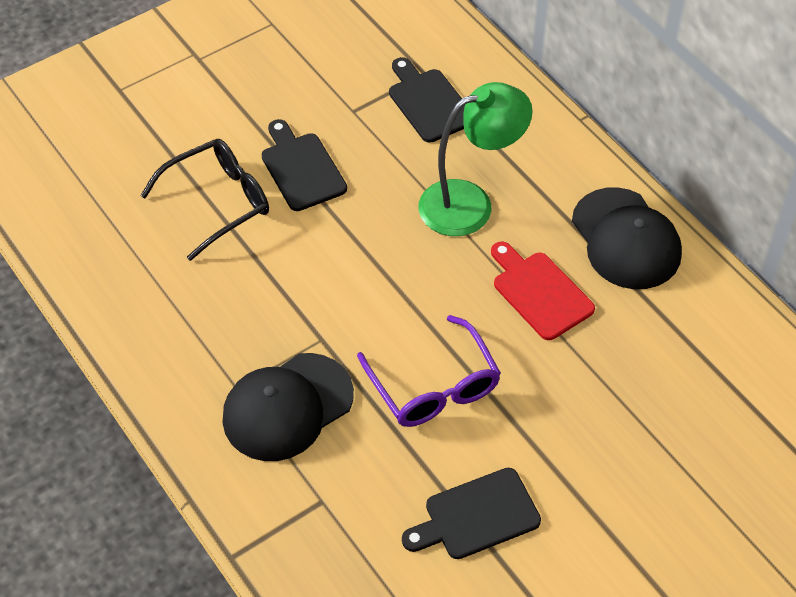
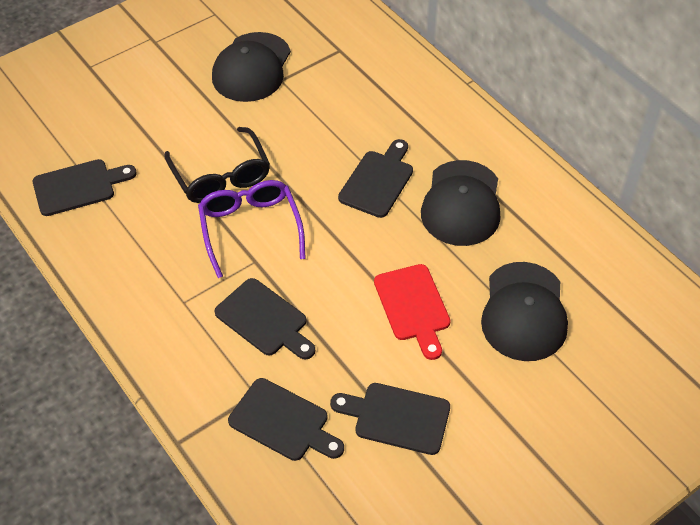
black cap: 2 -> 3
black cutting board: 3 -> 5
green lamp: 1 -> 0

